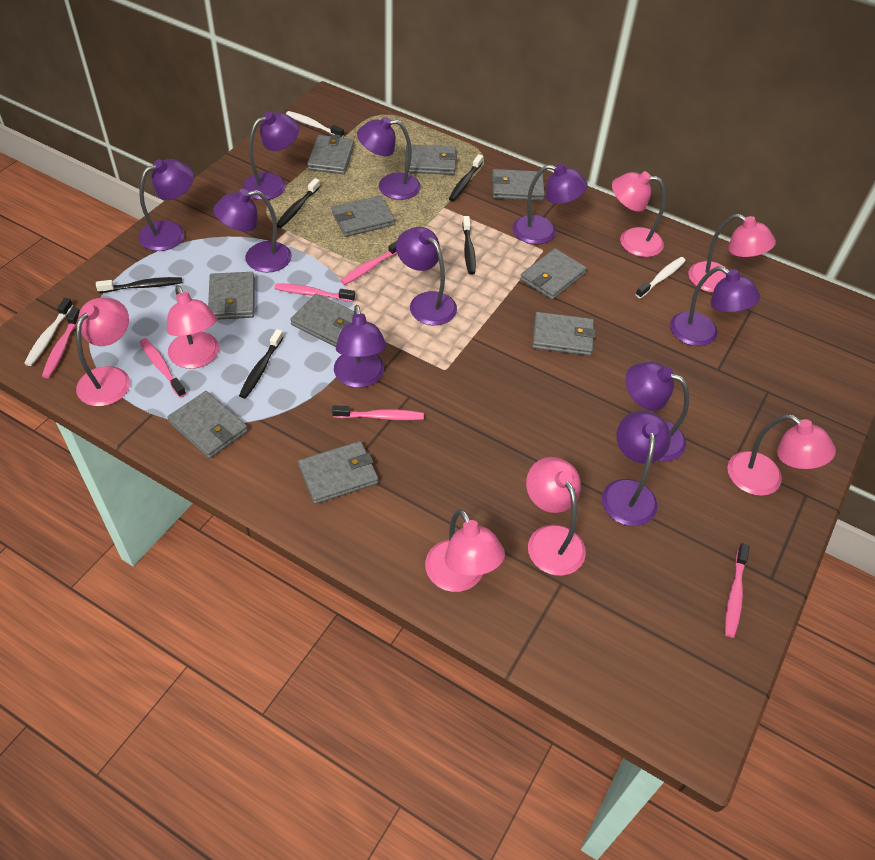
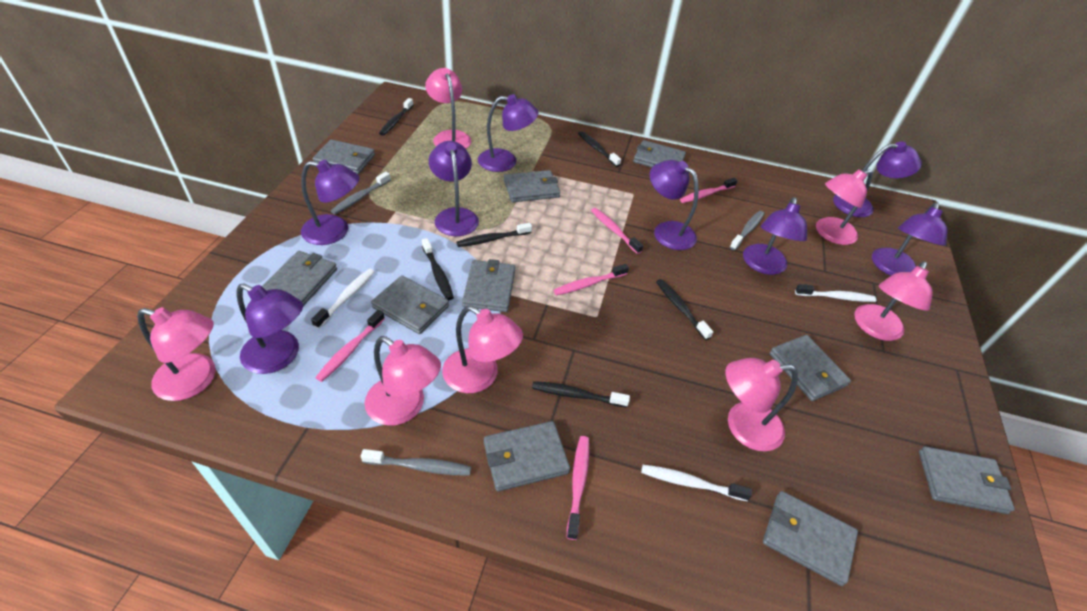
black toothbrush: 5 -> 6
grey toothbrush: 0 -> 3
pink toothbrush: 6 -> 5
purple lamp: 10 -> 8

